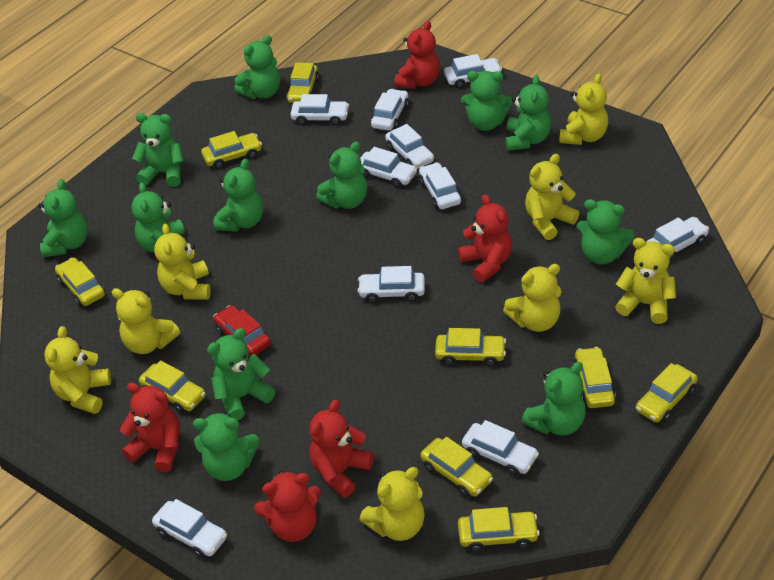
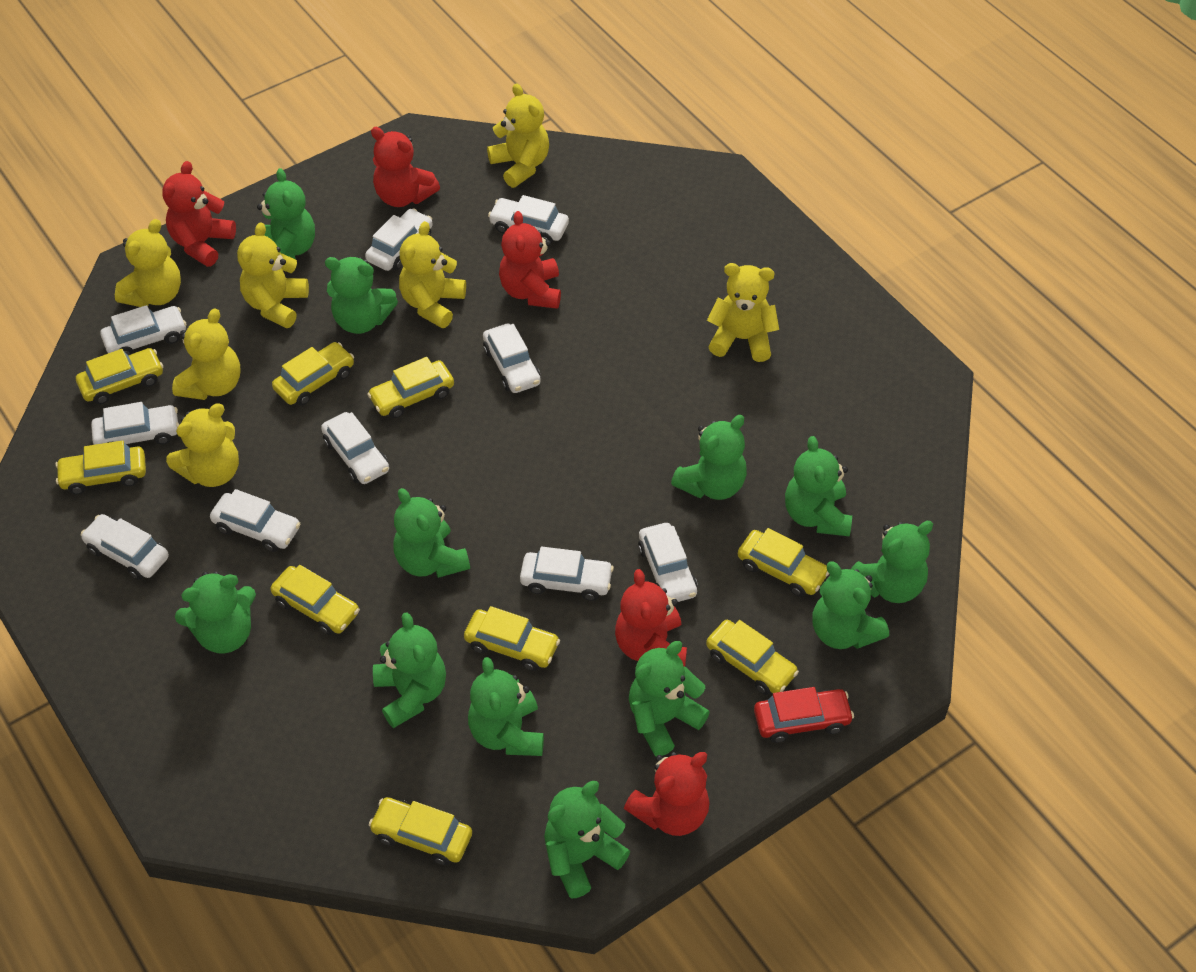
yellow teddy bear: 8 -> 7

